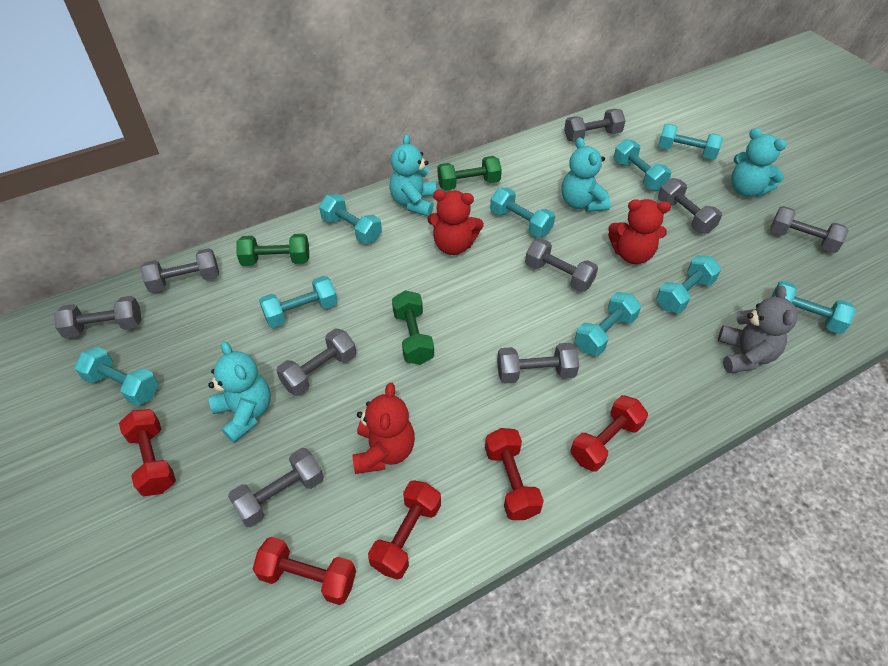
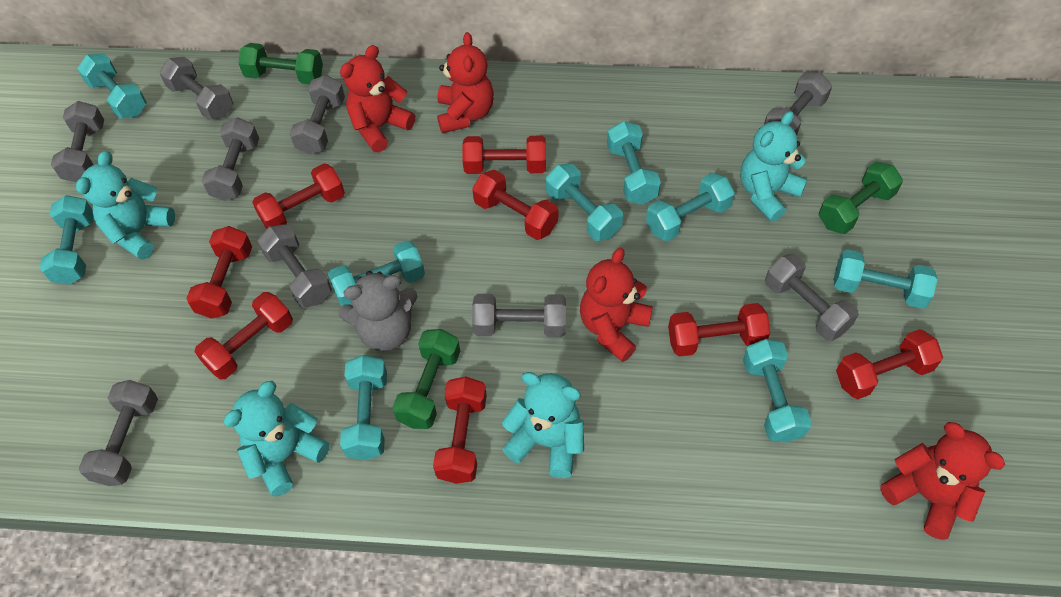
red dumbbell: 5 -> 8
red teddy bear: 3 -> 4

